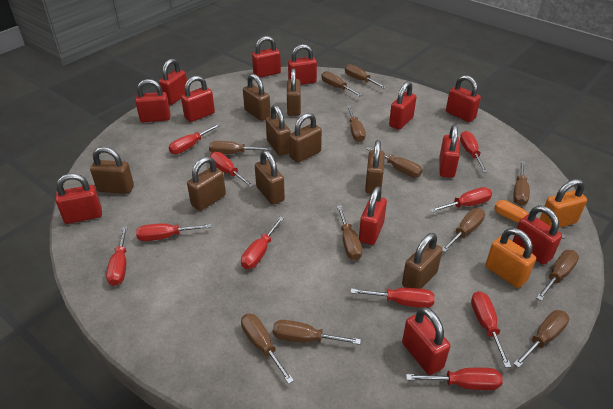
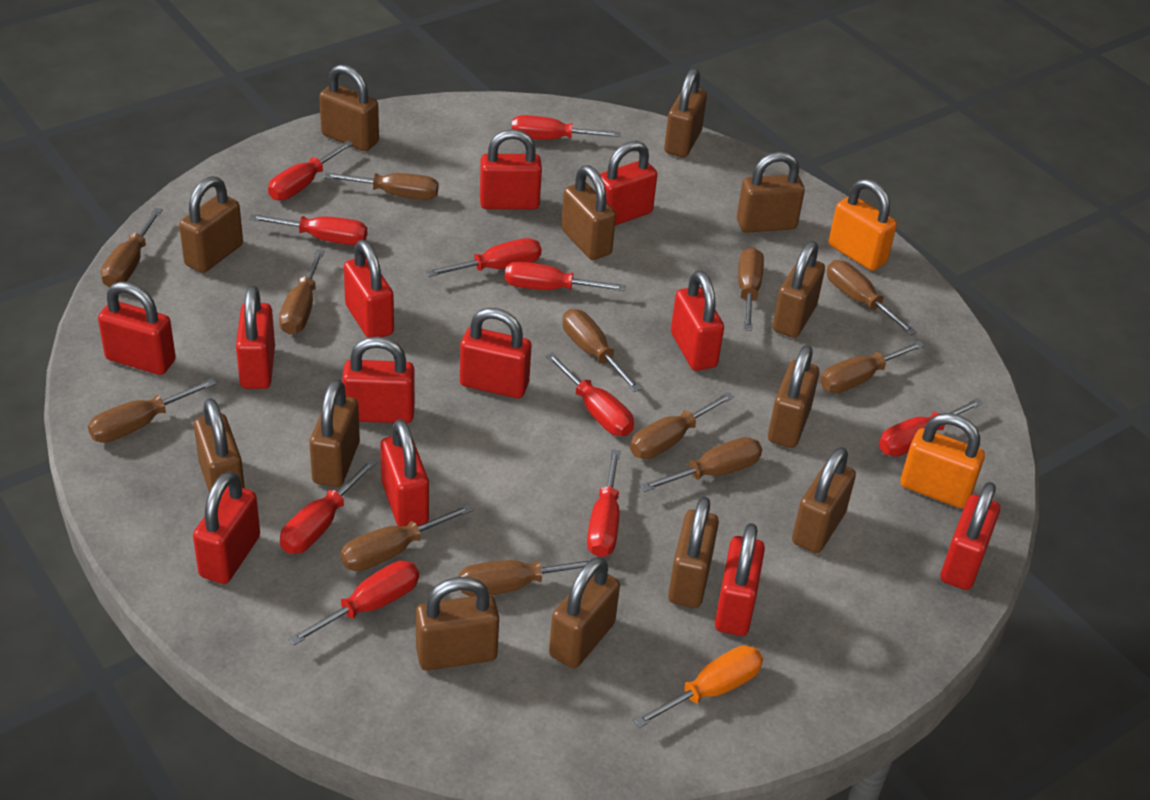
brown padlock: 9 -> 13

